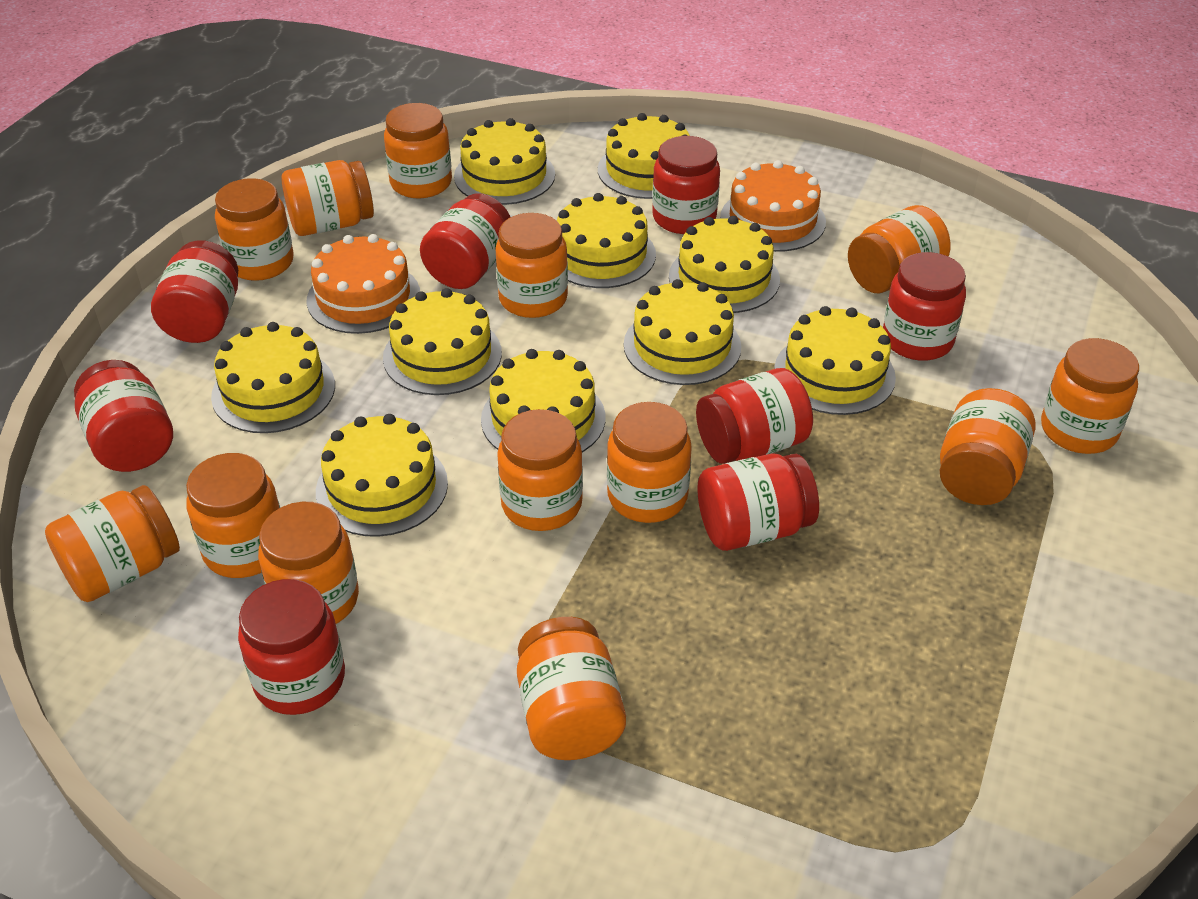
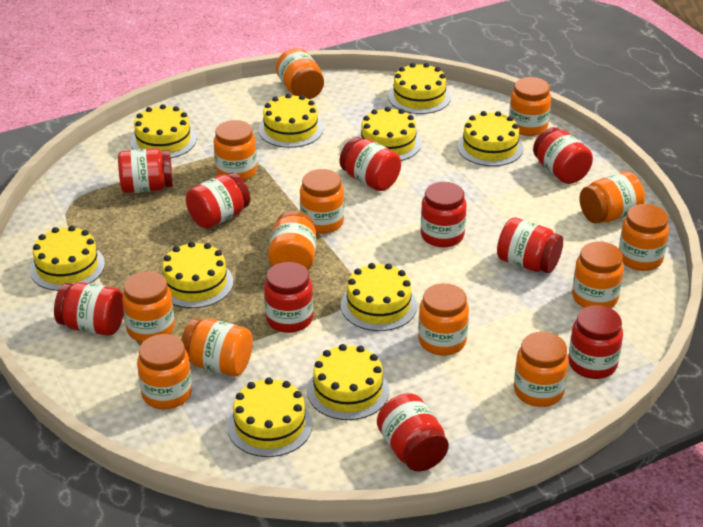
orange cake: 2 -> 0
red jar: 8 -> 10

